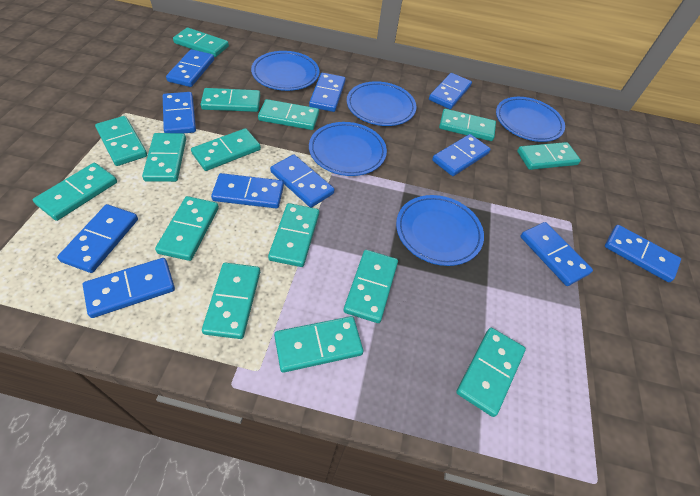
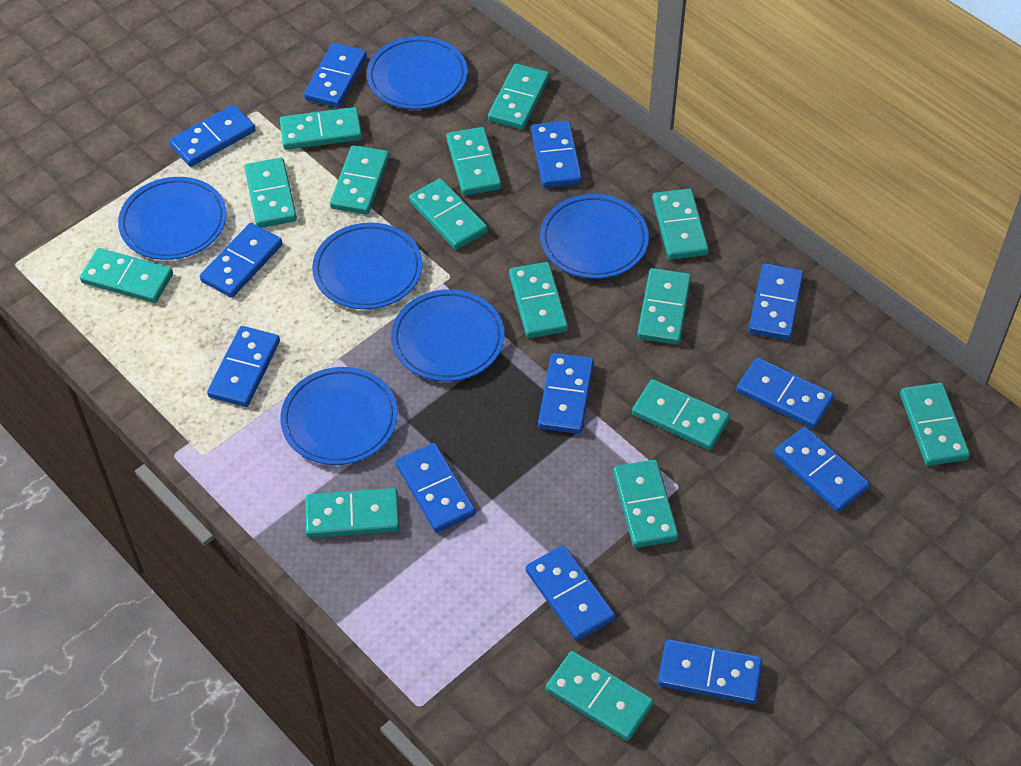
blue domino: 11 -> 12
blue plate: 5 -> 6

